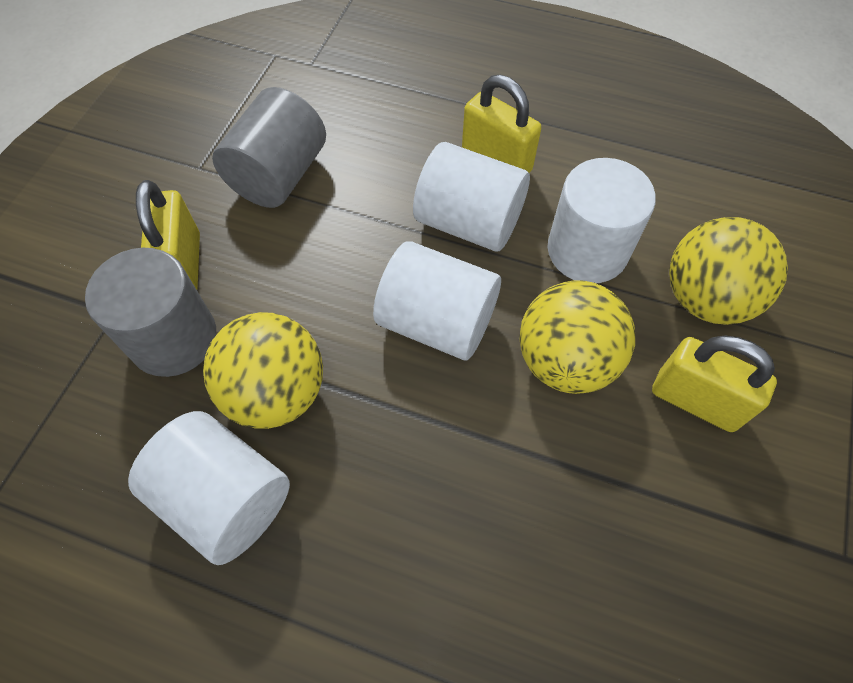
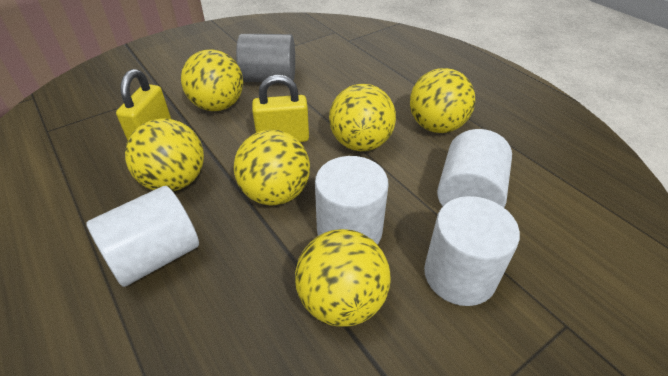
grey cylinder: 2 -> 1
yellow ball: 3 -> 6
yellow padlock: 3 -> 2

